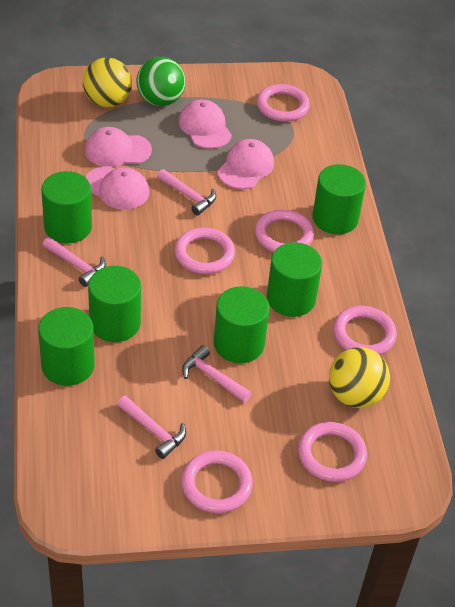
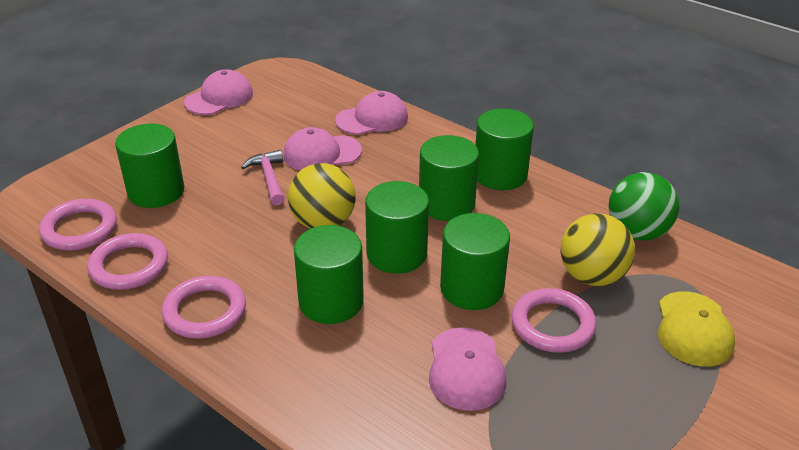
pink hammer: 4 -> 1
pink ring: 6 -> 4
yellow cap: 0 -> 1

